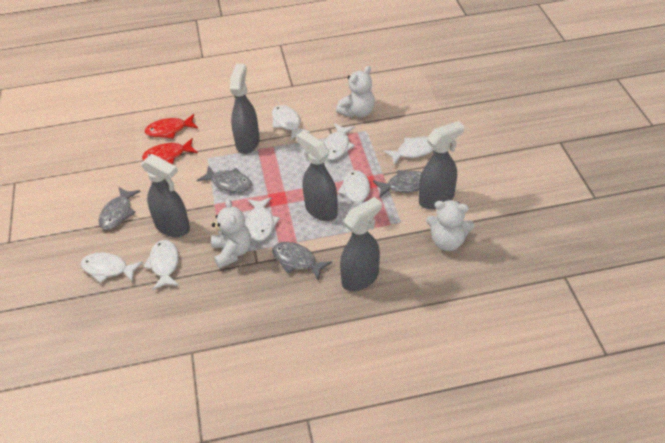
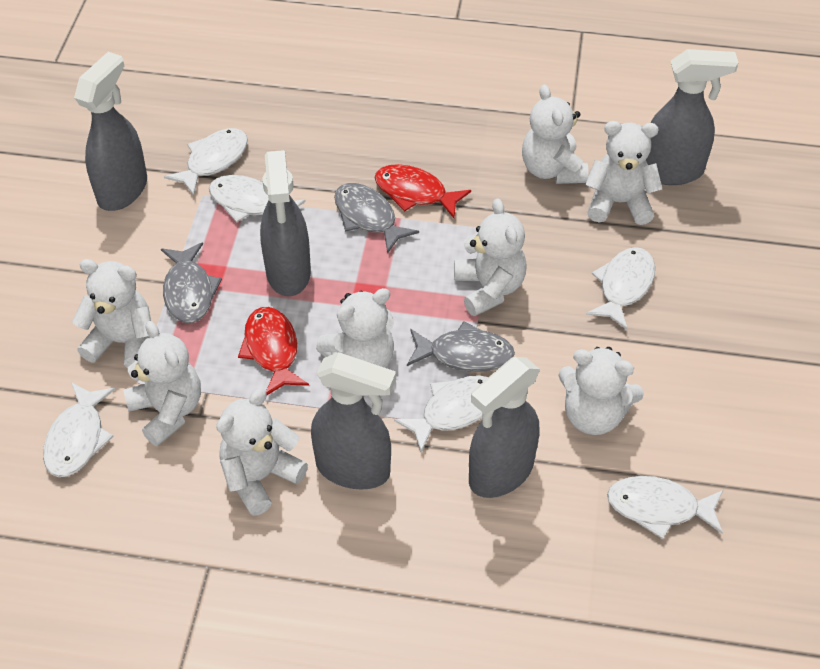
grey fish: 4 -> 3
white fish: 7 -> 6
white teddy bear: 3 -> 8

